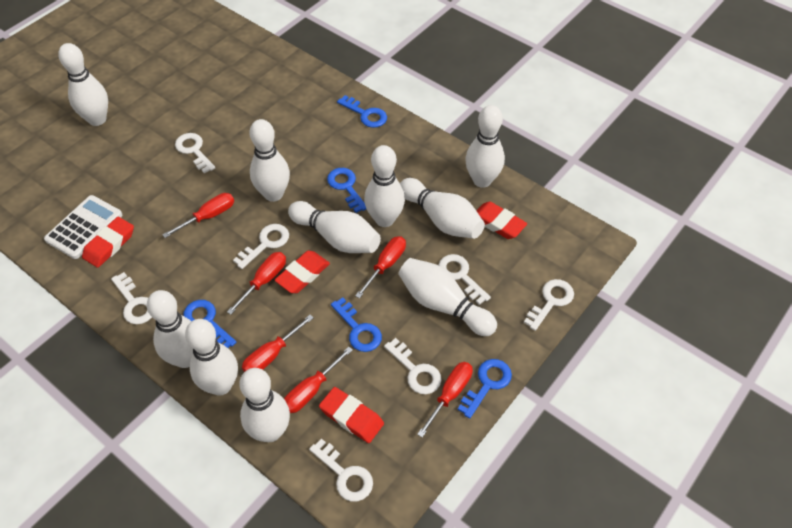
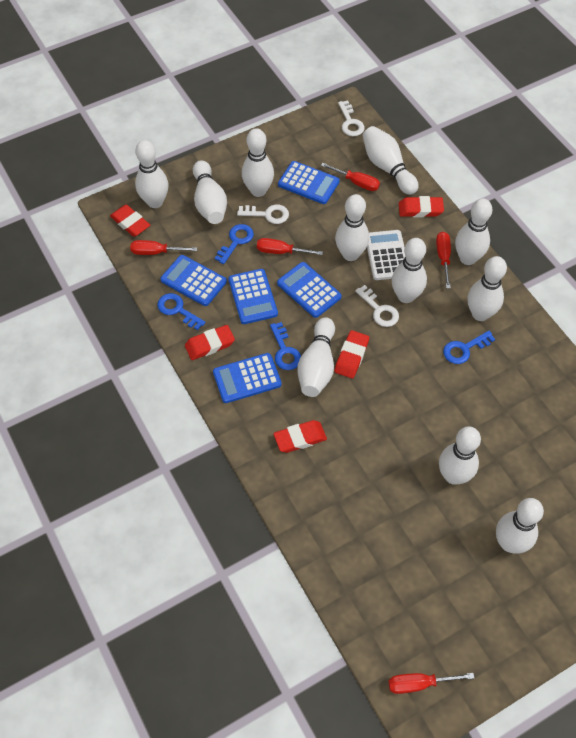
blue calculator: 0 -> 5
blue key: 5 -> 4
red eraser: 4 -> 5
red screwdriver: 6 -> 5
white bowling pin: 10 -> 11
white key: 7 -> 3

